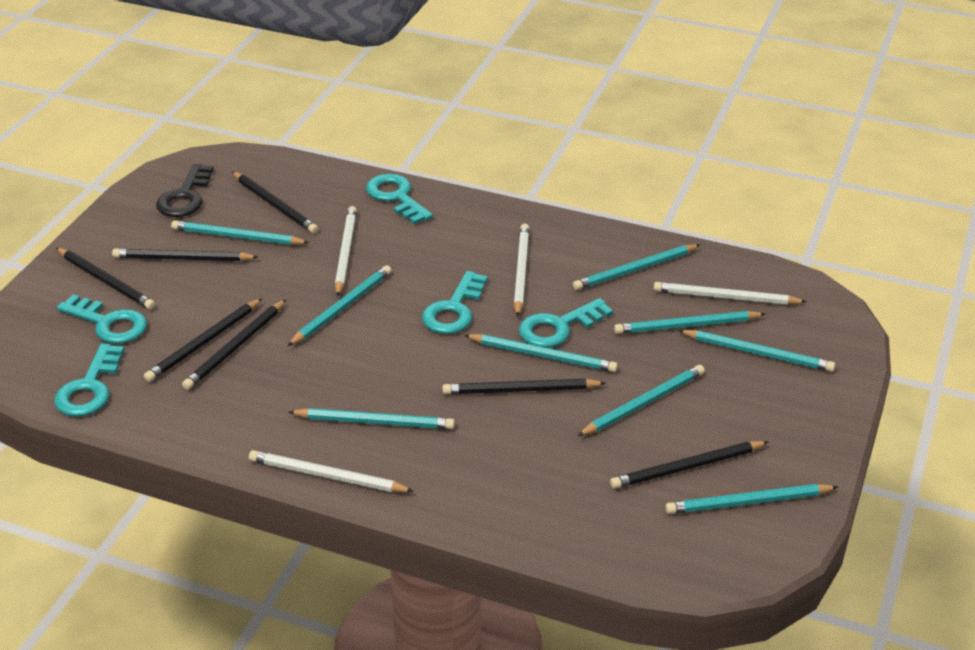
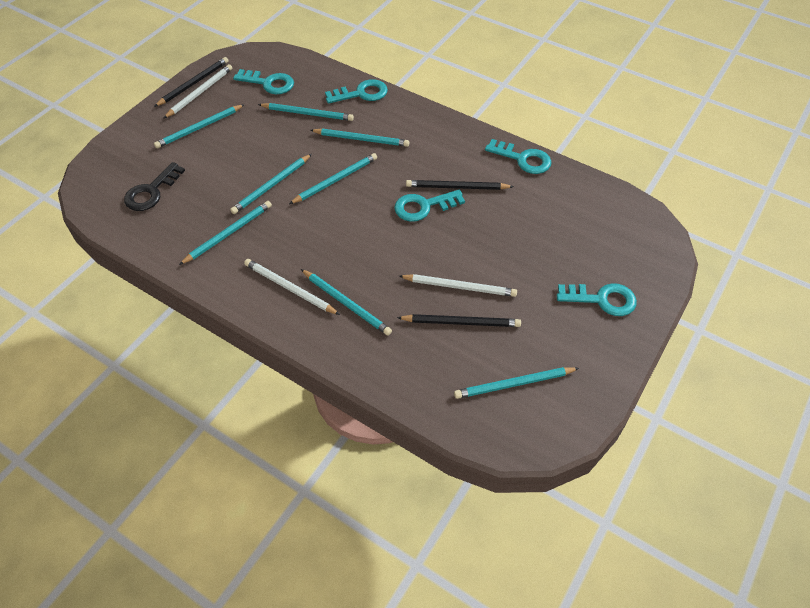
black pencil: 7 -> 3
turquoise pencil: 9 -> 8
white pencil: 4 -> 3

